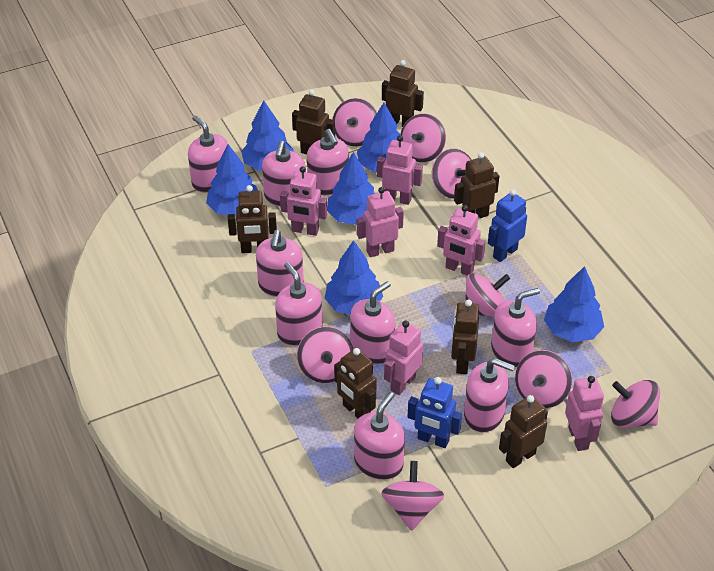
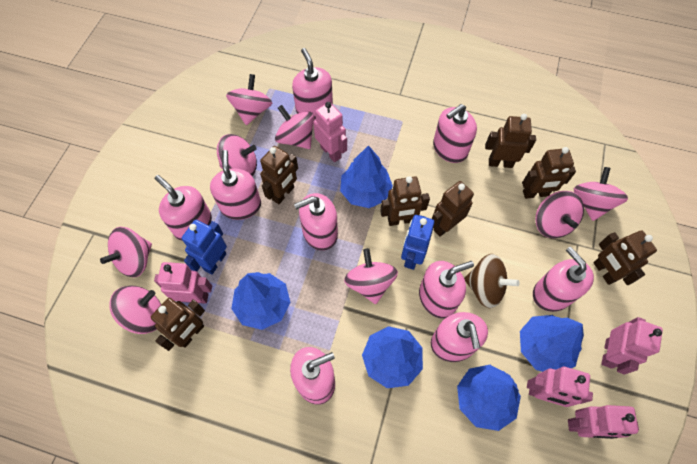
blue tree: 6 -> 5
brown spinning top: 0 -> 1
pink robot: 6 -> 5

